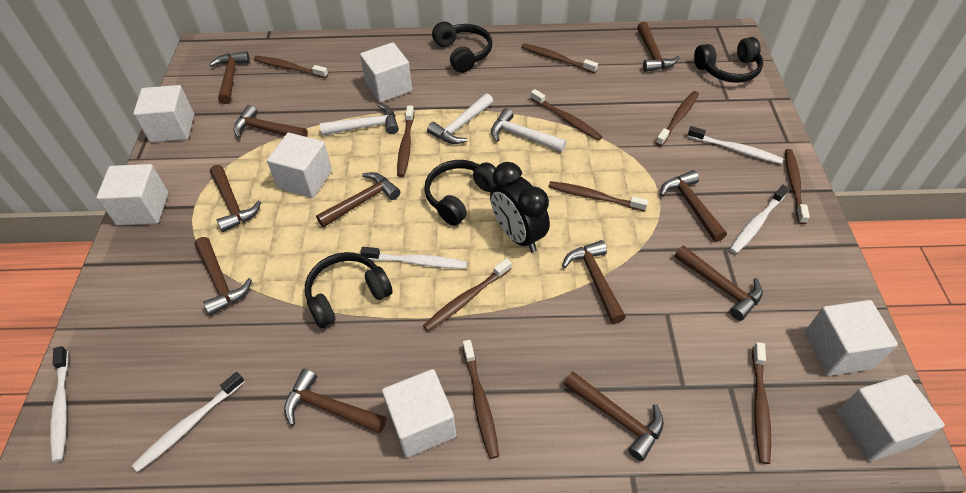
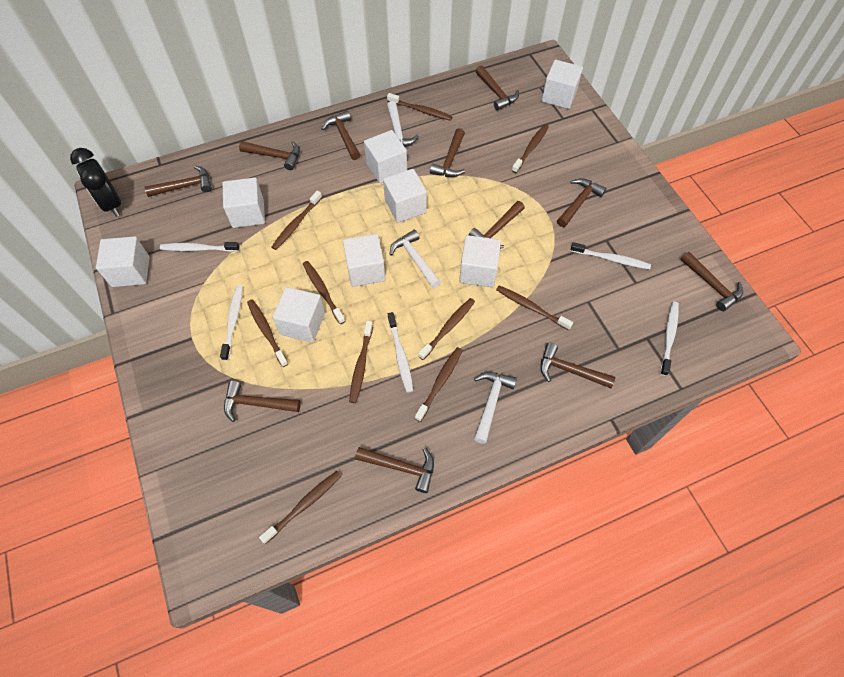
black headphones: 4 -> 0
white cube: 7 -> 8

